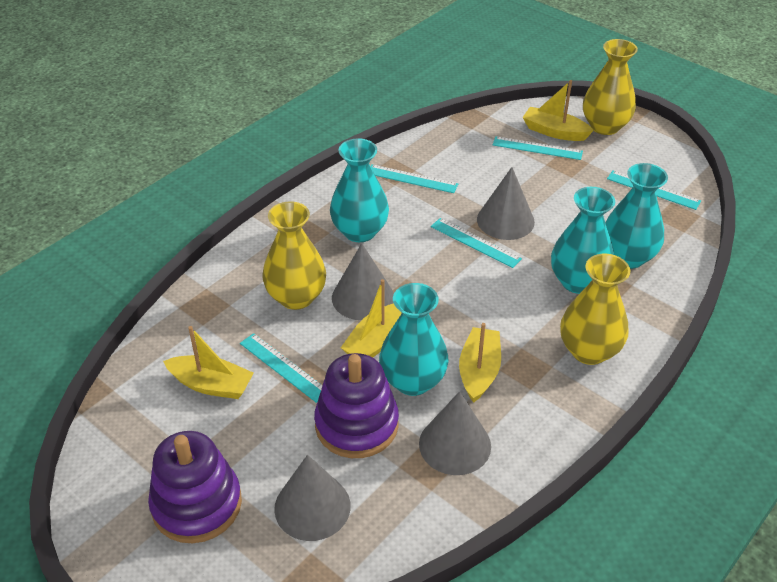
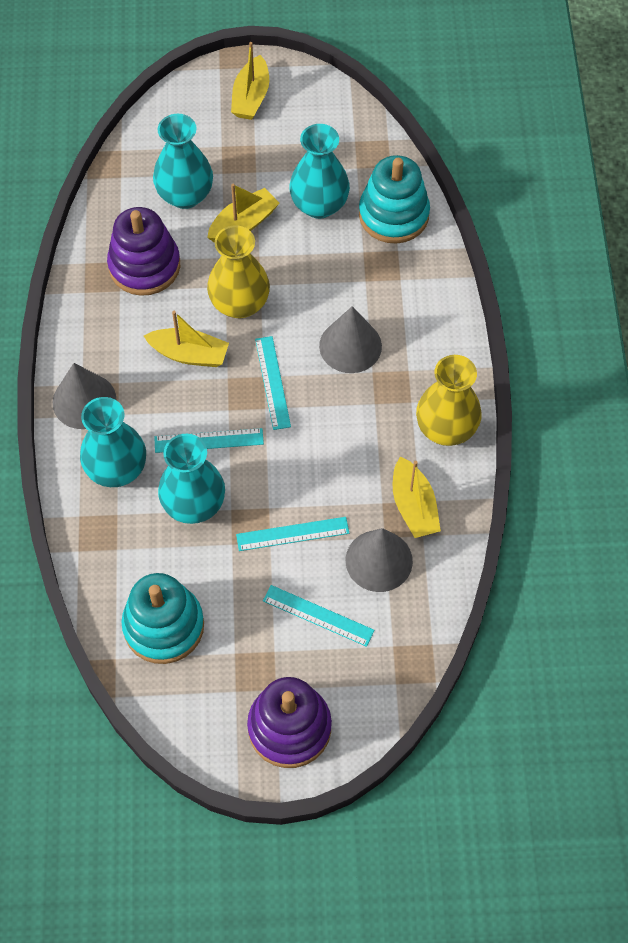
grey cone: 4 -> 3
turquoise ruler: 5 -> 4
turquoise stacking toy: 0 -> 2
yellow vase: 3 -> 2

